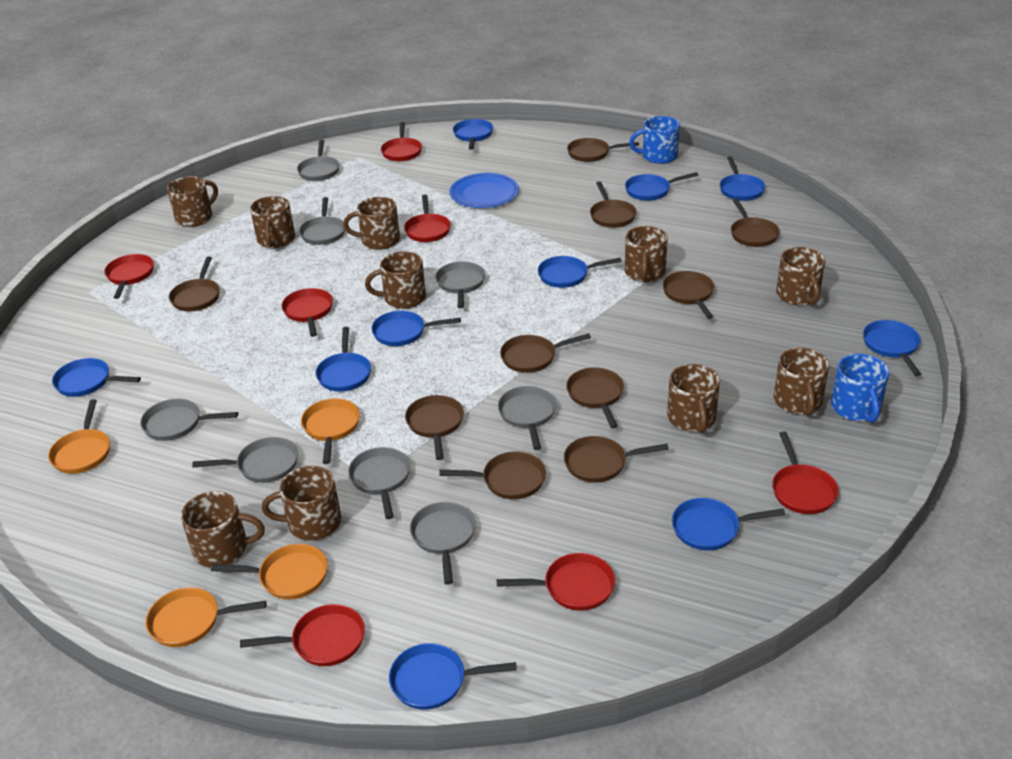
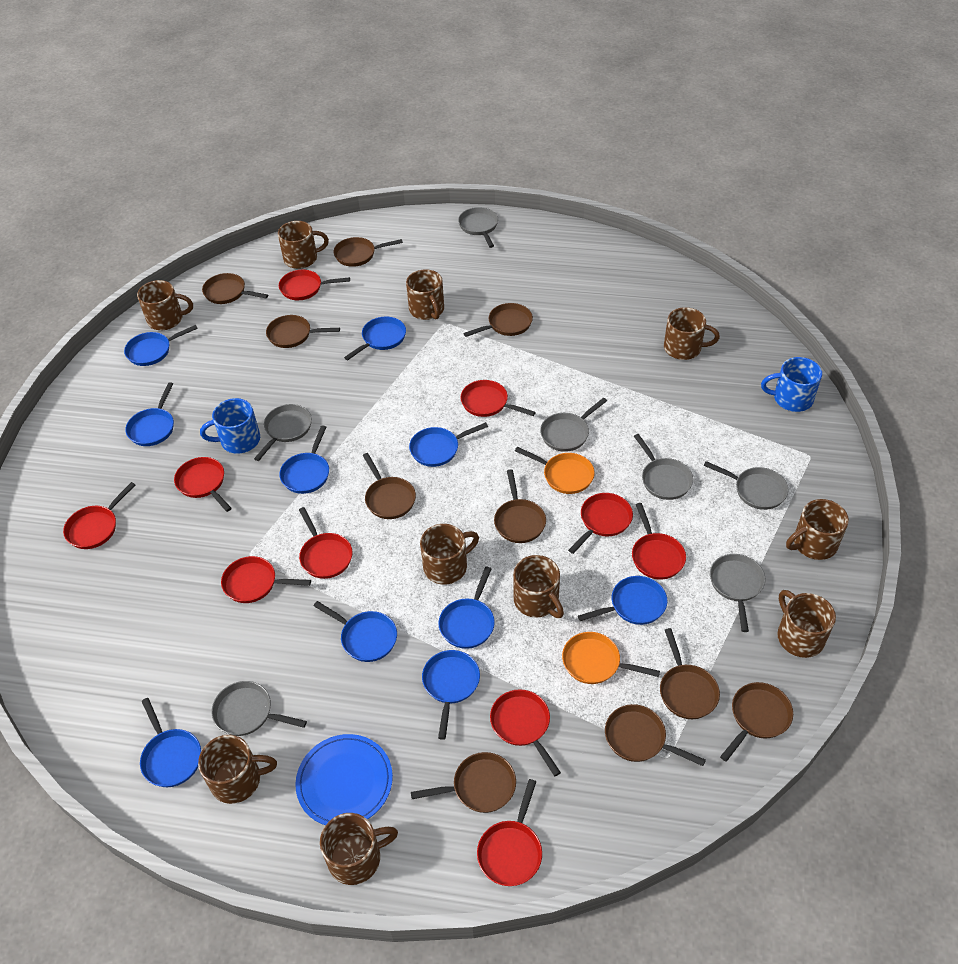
grey pan: 8 -> 7
orange pan: 4 -> 2
red pan: 7 -> 10

